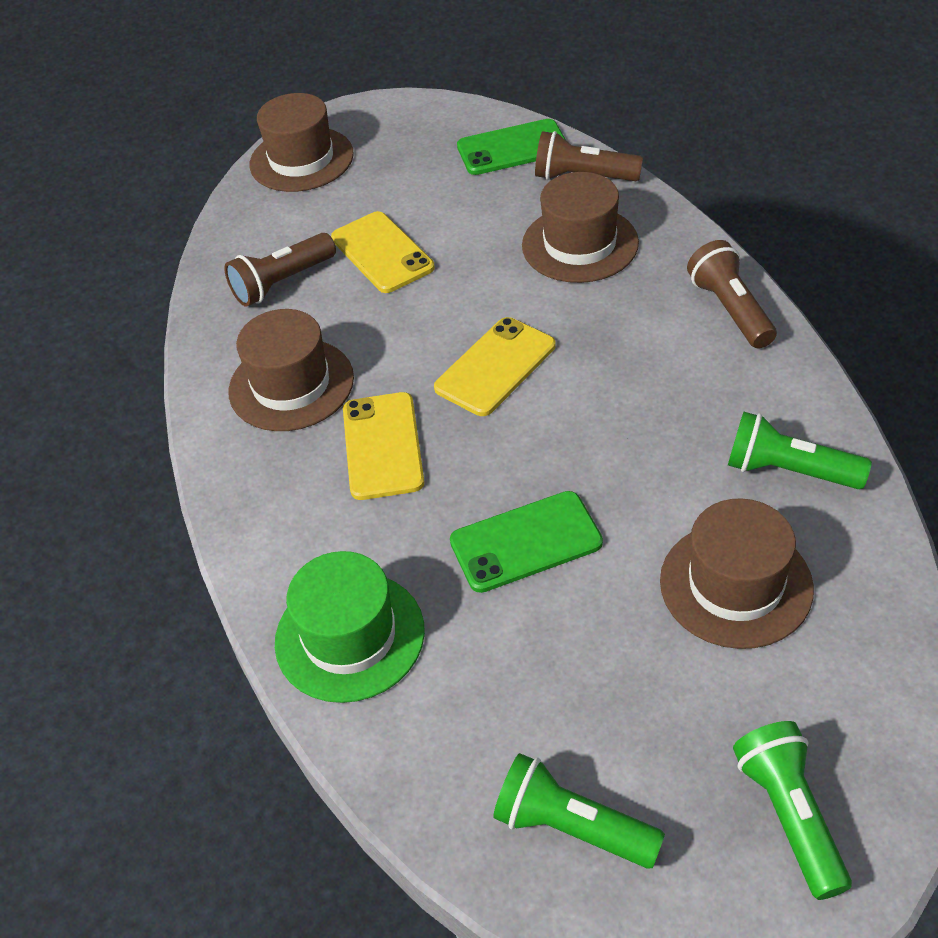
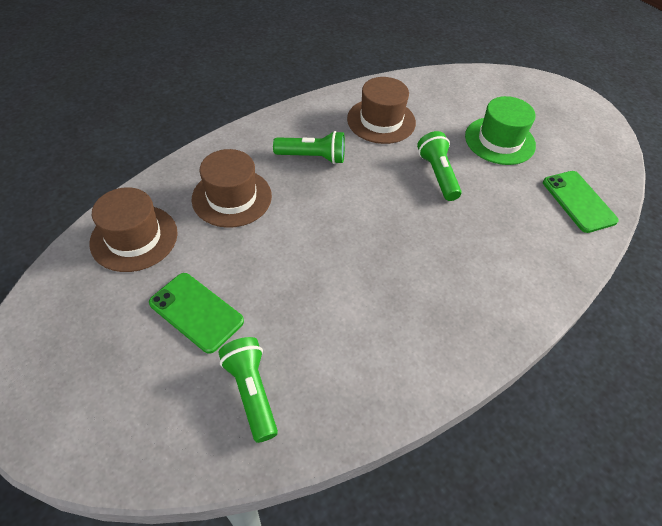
brown flashlight: 3 -> 0
brown hat: 4 -> 3
yellow phone: 3 -> 0

